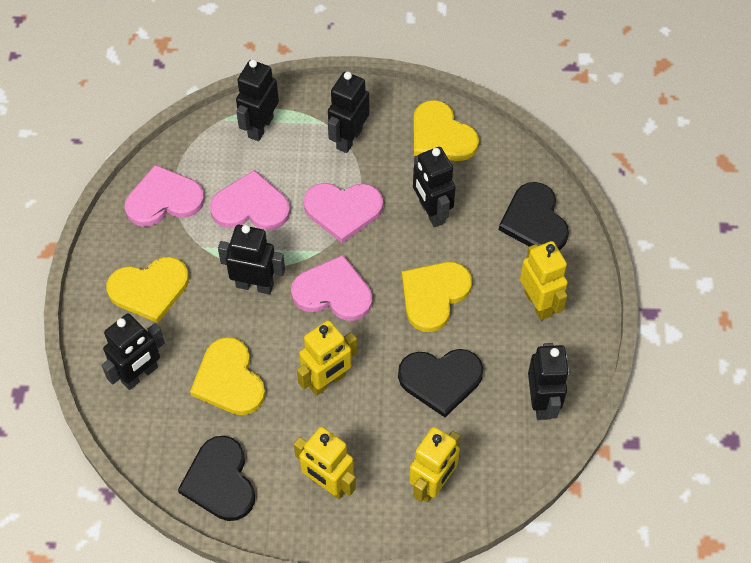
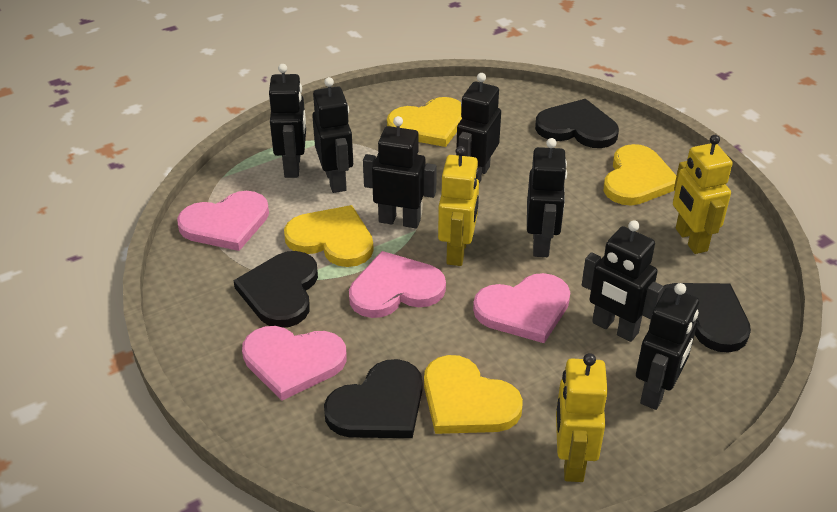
black heart: 3 -> 4
black robot: 6 -> 7
yellow robot: 4 -> 3

